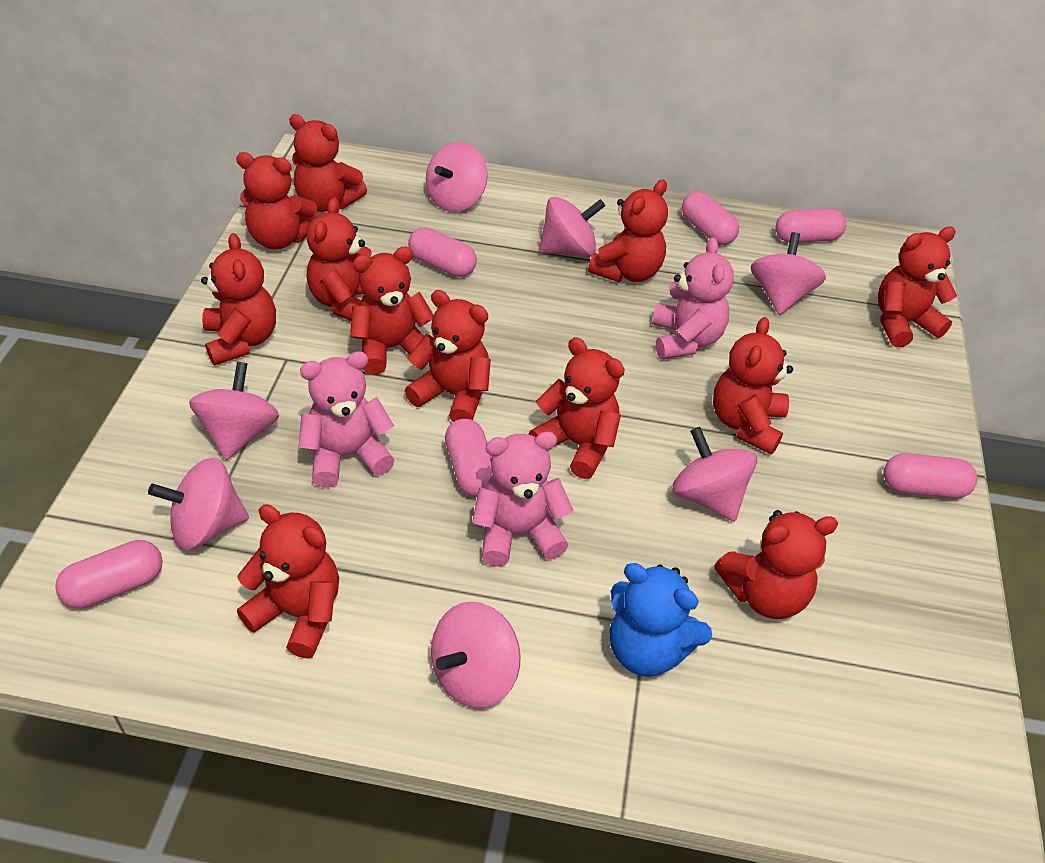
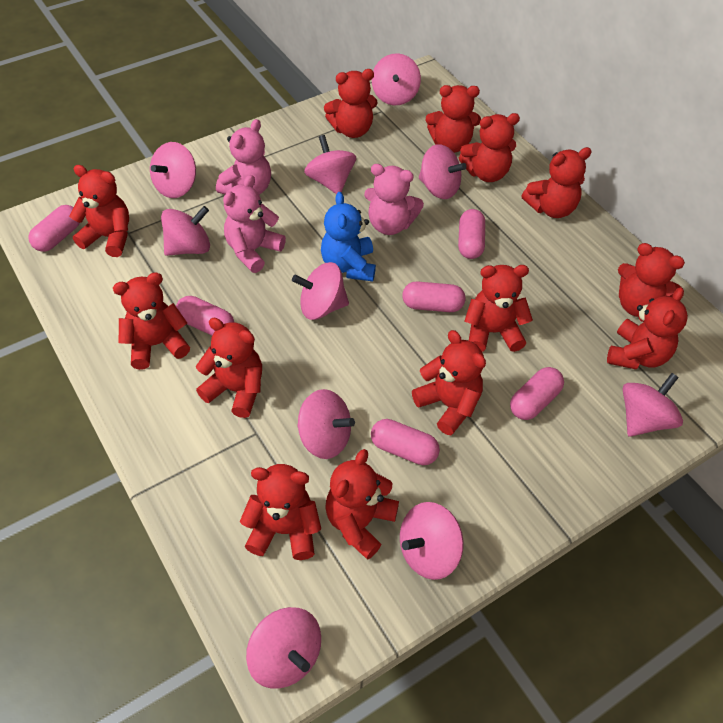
pink spinning top: 7 -> 10
red teddy bear: 12 -> 13

